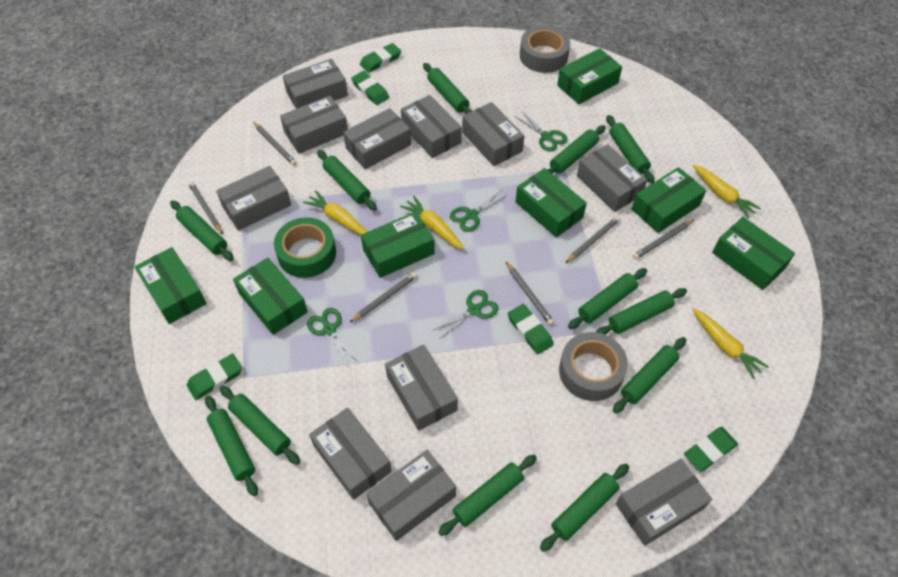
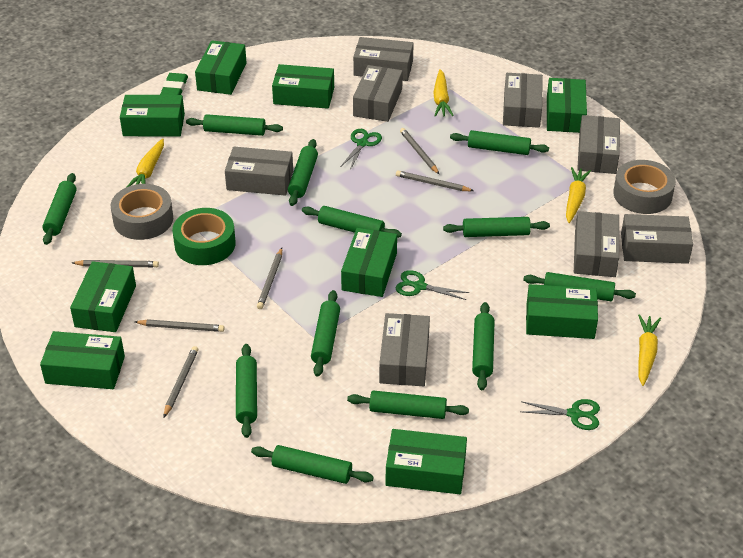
green box: 7 -> 9
green eraser: 5 -> 1
green scissors: 4 -> 3
grey box: 11 -> 8

